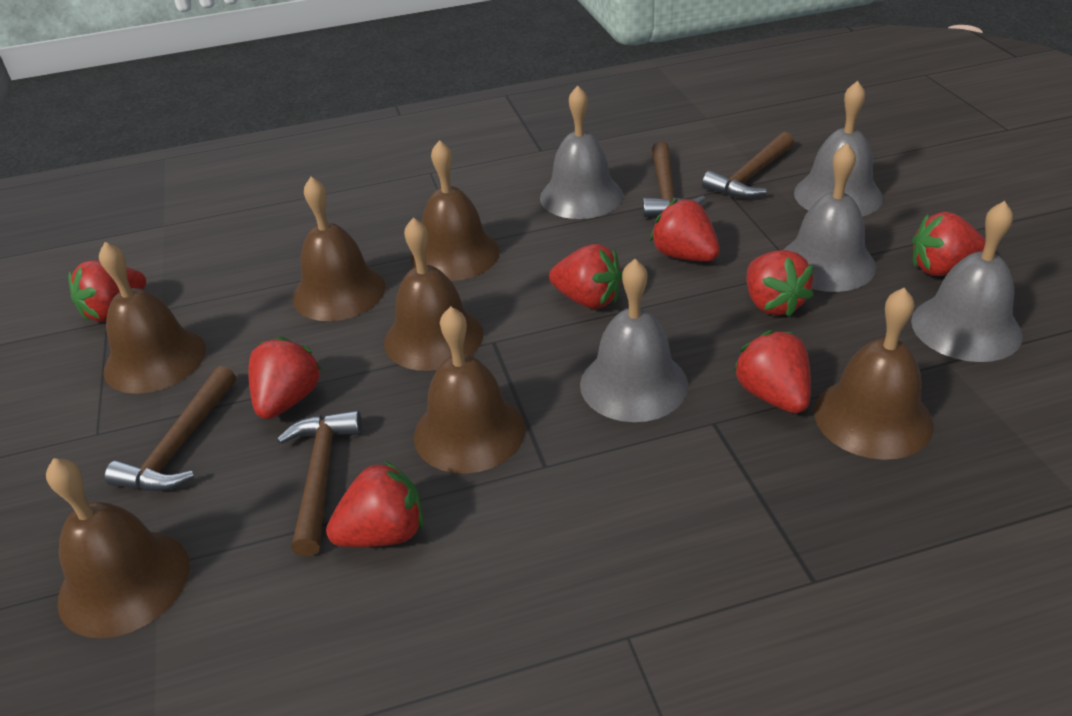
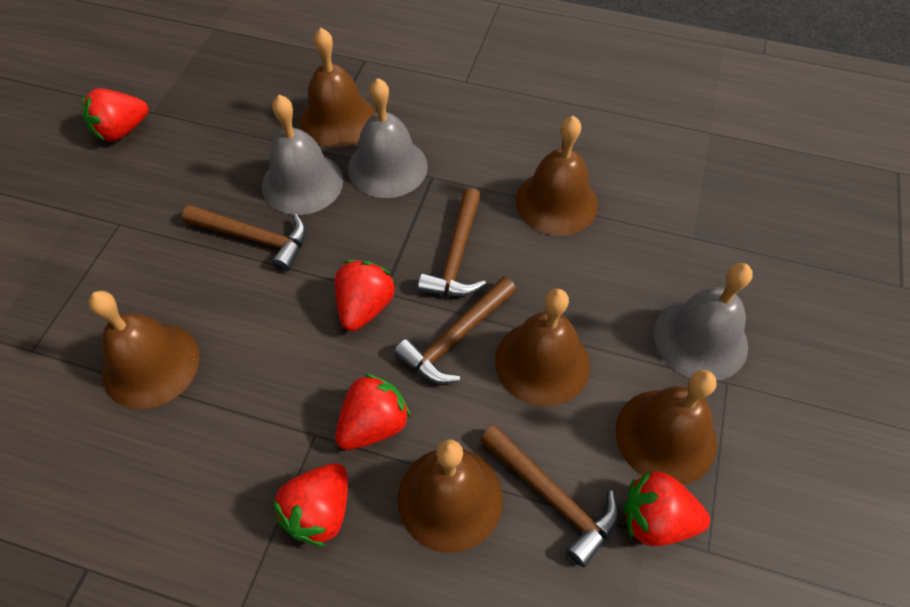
brown bell: 7 -> 6
grey bell: 5 -> 3
red strawberry: 8 -> 5

